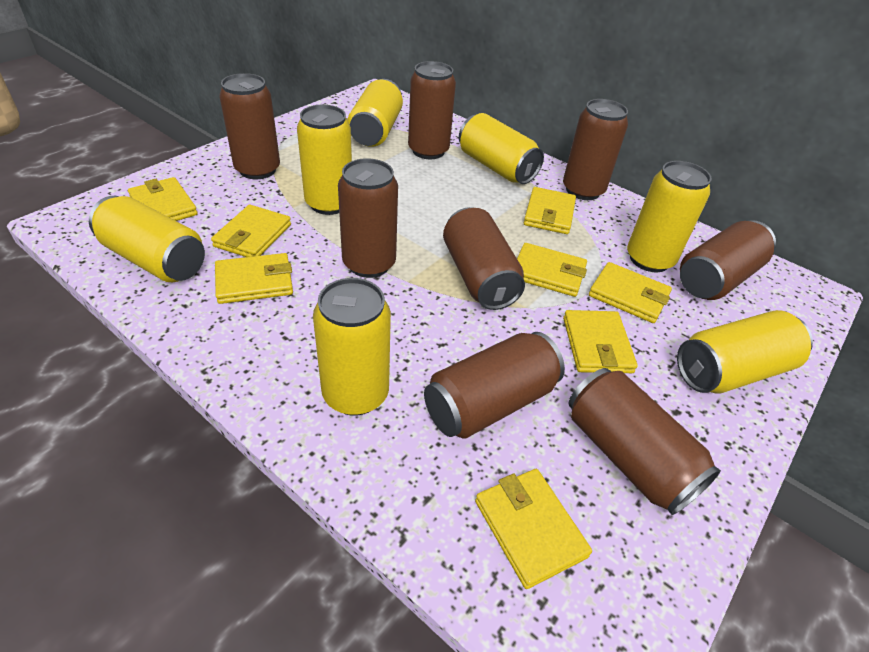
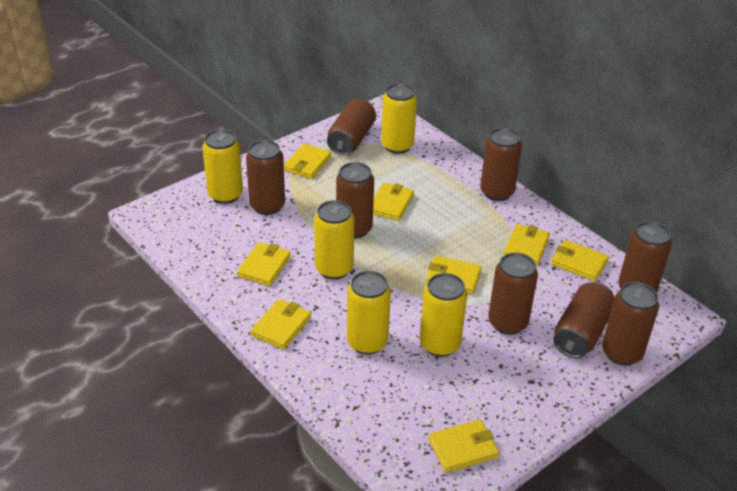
yellow can: 7 -> 5

